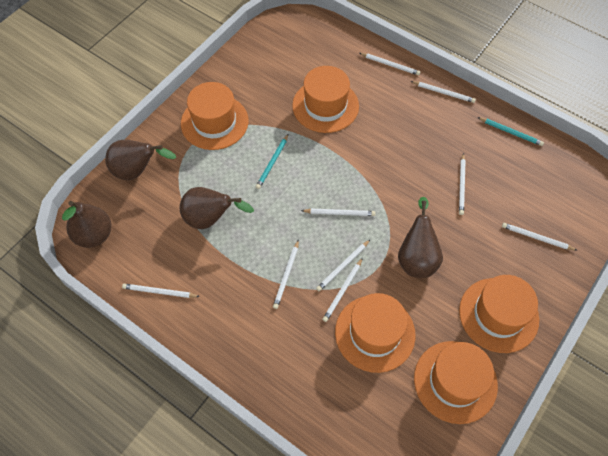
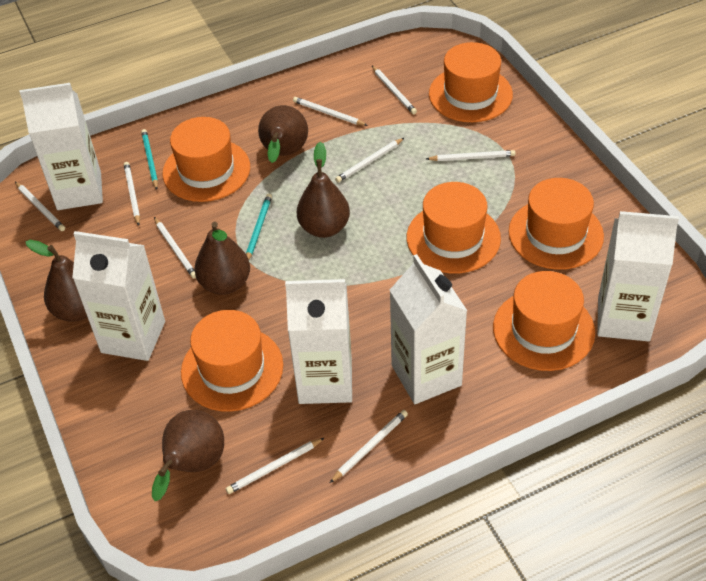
brown pear: 4 -> 5
orange hat: 5 -> 6
white carton: 0 -> 5

